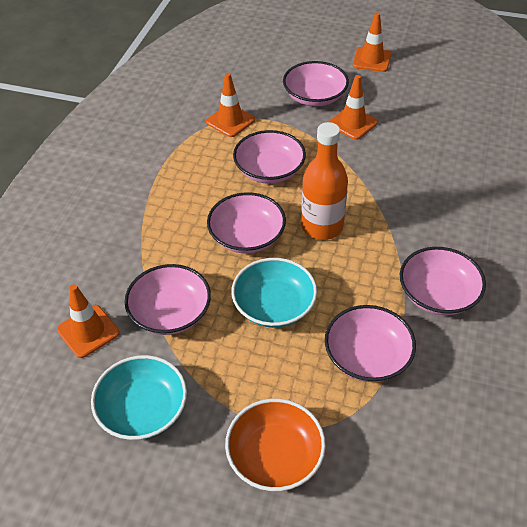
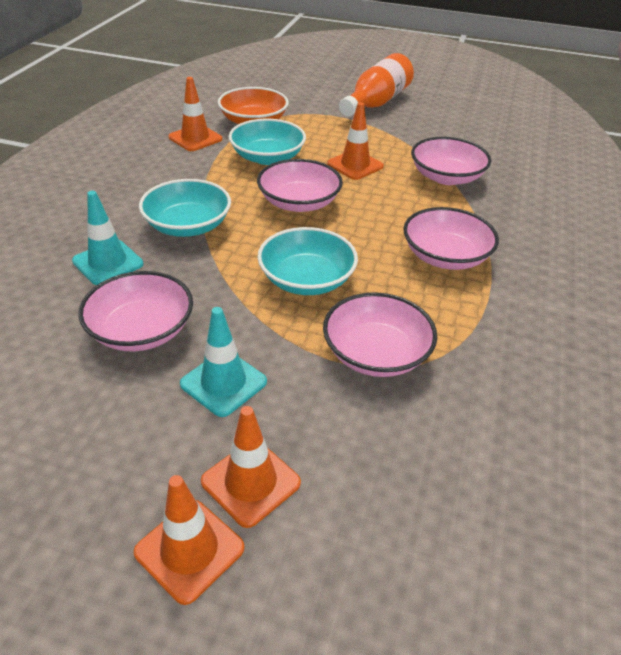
pink bowl: 6 -> 5
turquoise bowl: 2 -> 3
turquoise traffic cone: 0 -> 2

